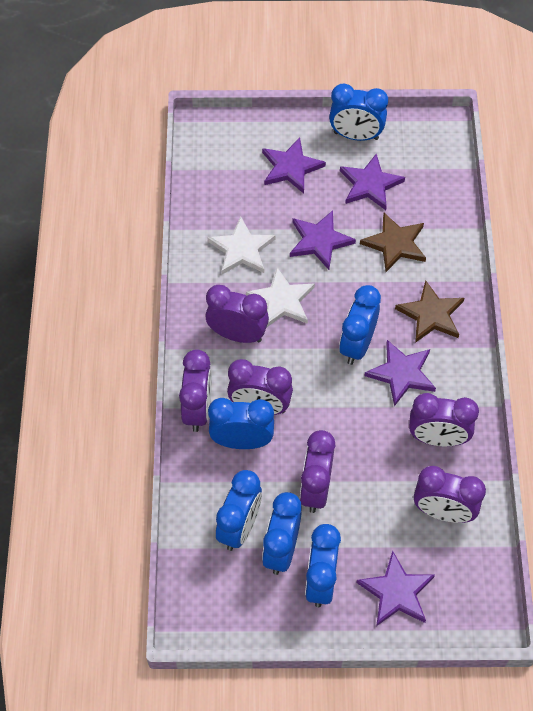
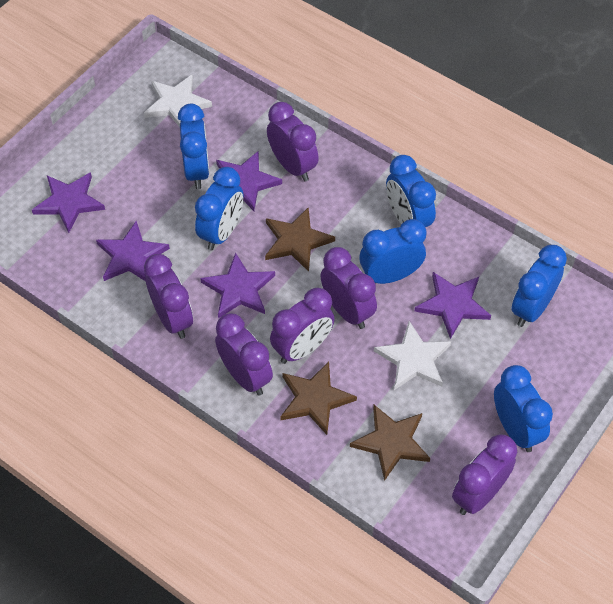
brown star: 2 -> 3

